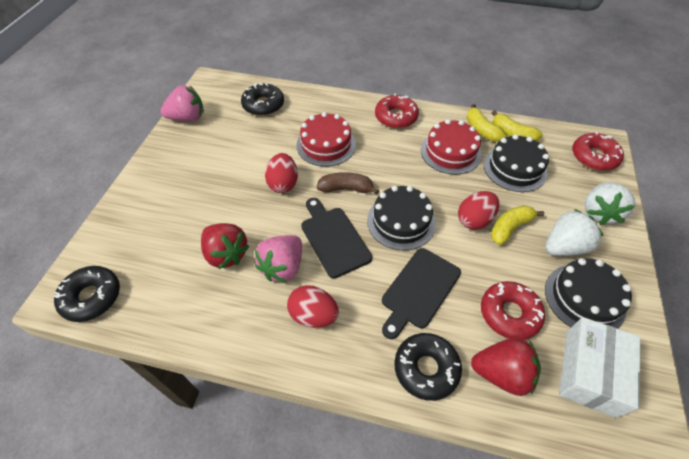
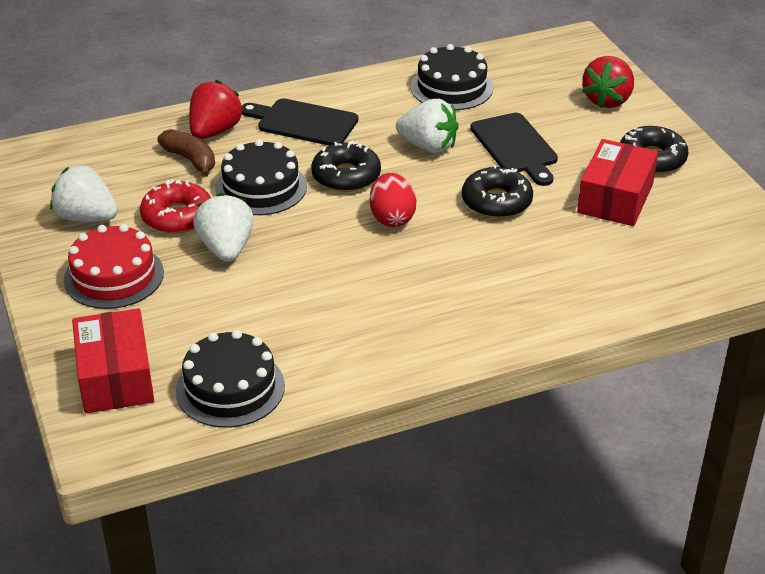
pink strawberry: 2 -> 0
red box: 0 -> 2
red cake: 2 -> 1
red donut: 3 -> 1
red egg: 3 -> 1
white box: 1 -> 0
white strawberry: 2 -> 3
yellow banana: 3 -> 0

